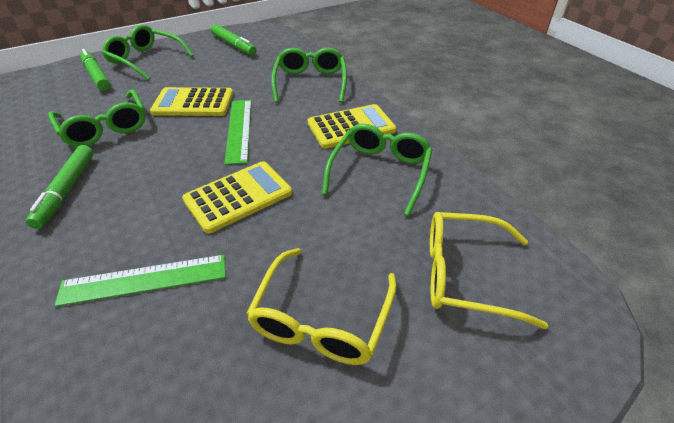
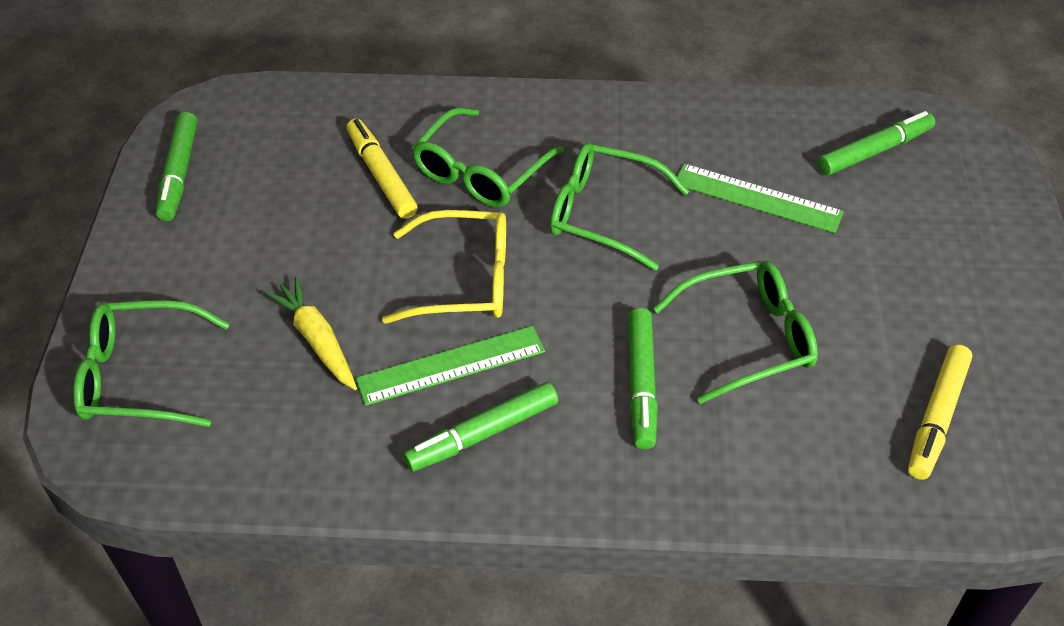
green marker: 3 -> 4
yellow calculator: 3 -> 0
yellow carrot: 0 -> 1
yellow glasses: 2 -> 1
yellow marker: 0 -> 2

